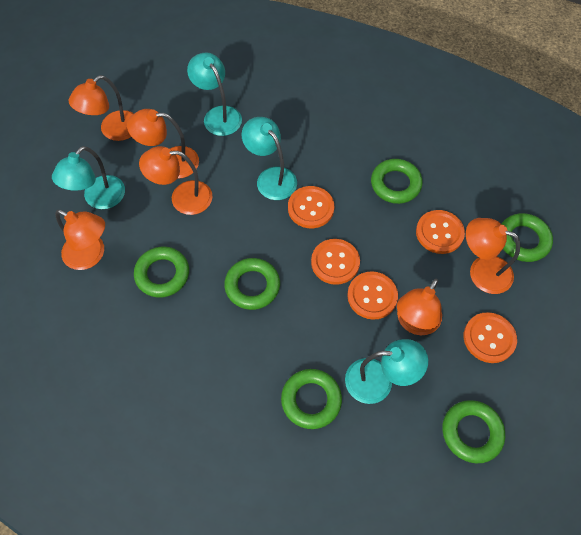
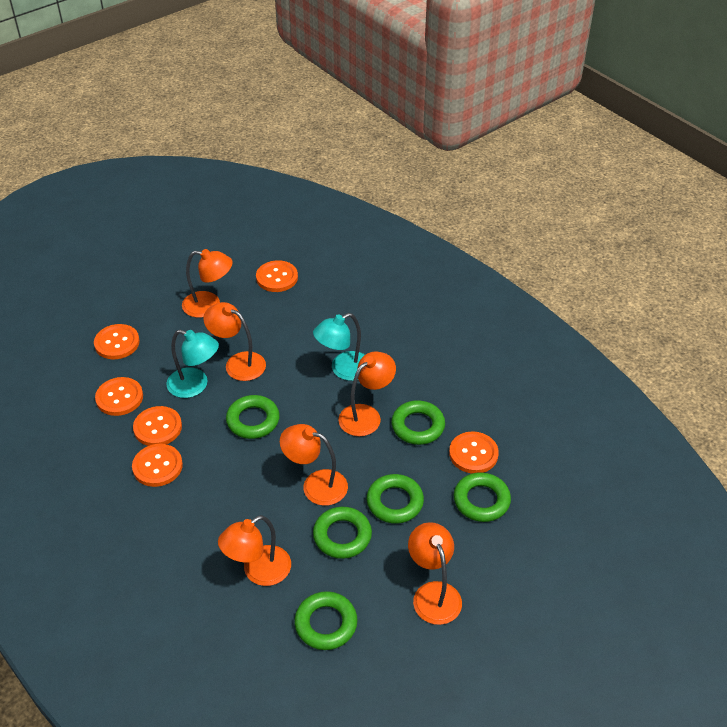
orange button: 5 -> 6
turquoise lamp: 4 -> 2

